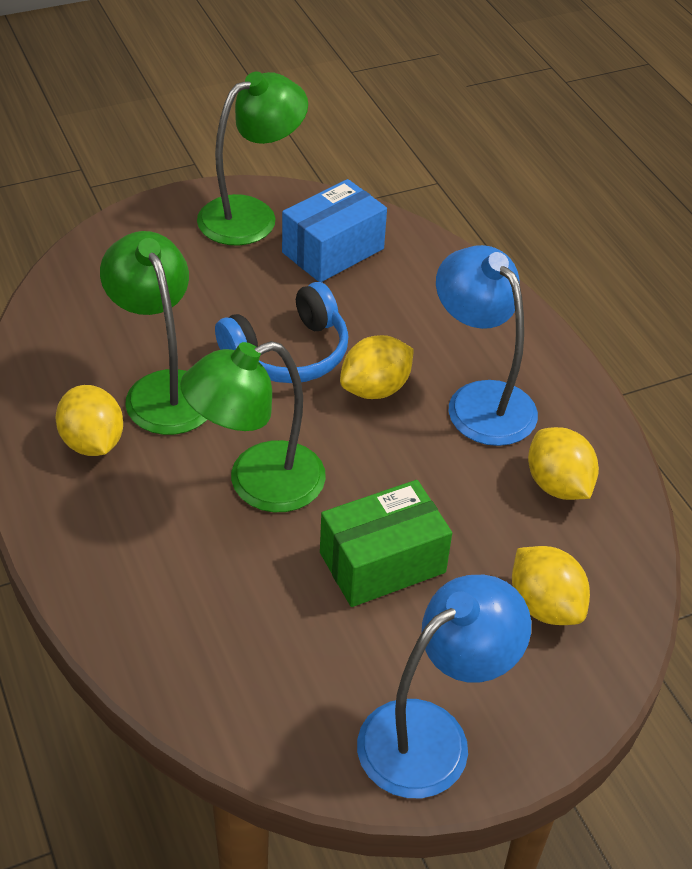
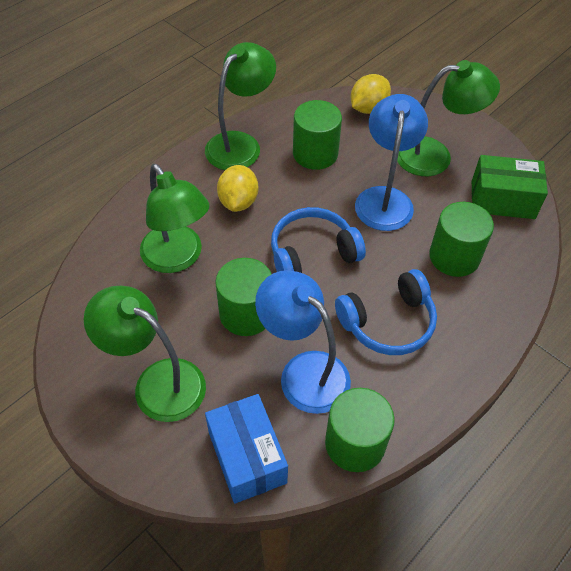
blue headphones: 1 -> 2
green cylinder: 0 -> 4
green lamp: 3 -> 4
yellow lemon: 4 -> 2

